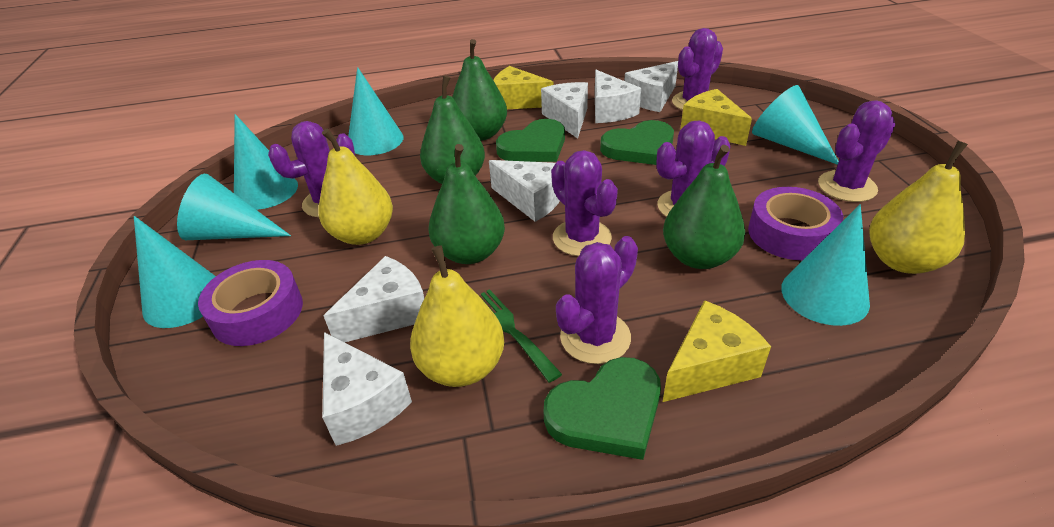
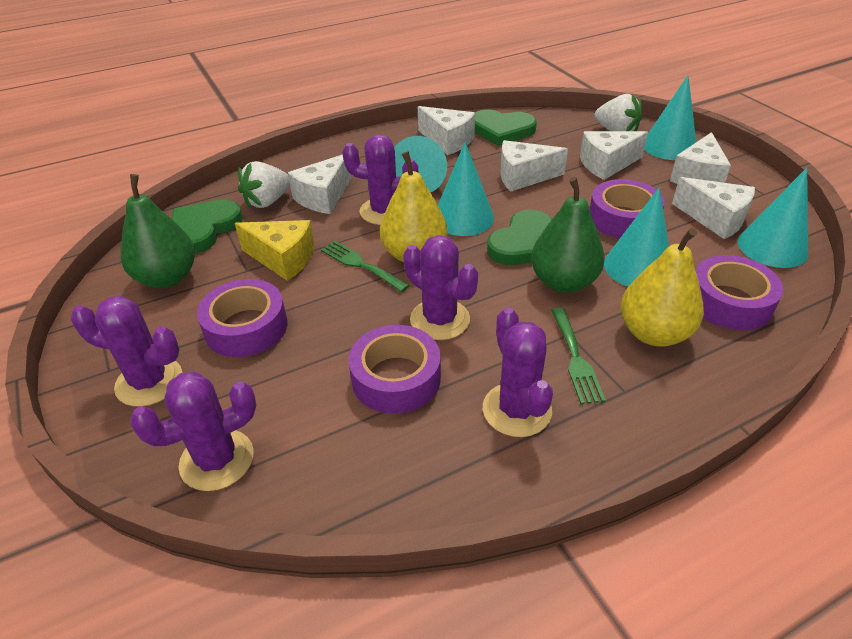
green fork: 1 -> 2
green pear: 4 -> 2
purple cactus: 6 -> 5
purple tape: 2 -> 4
turquoise cone: 6 -> 5
white strawberry: 0 -> 2
yellow cheese: 3 -> 1
yellow pear: 3 -> 2

